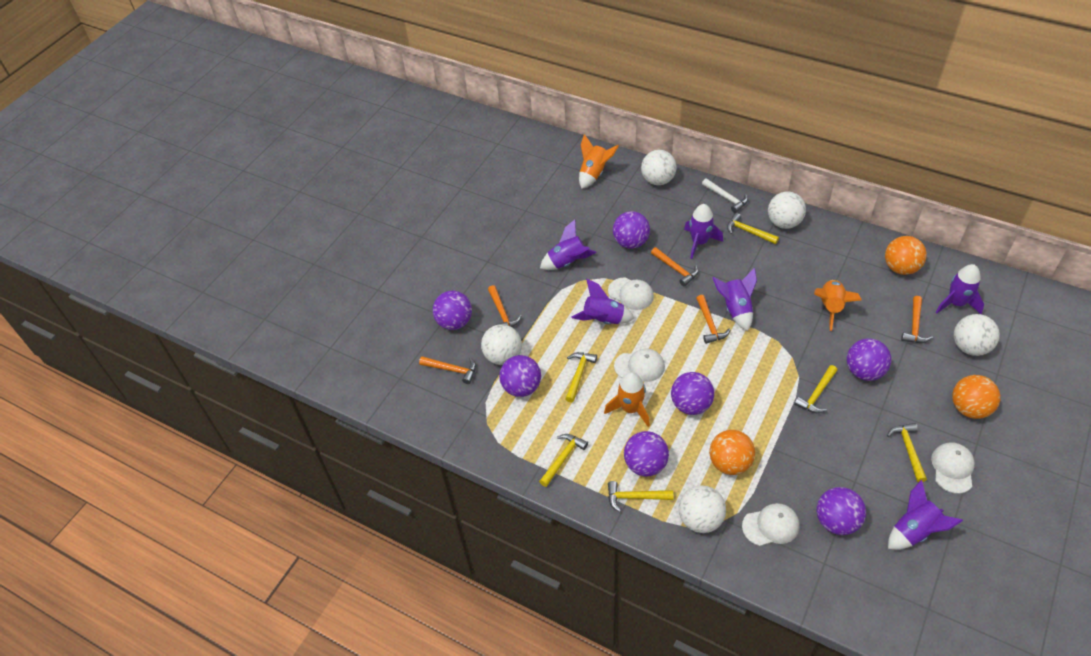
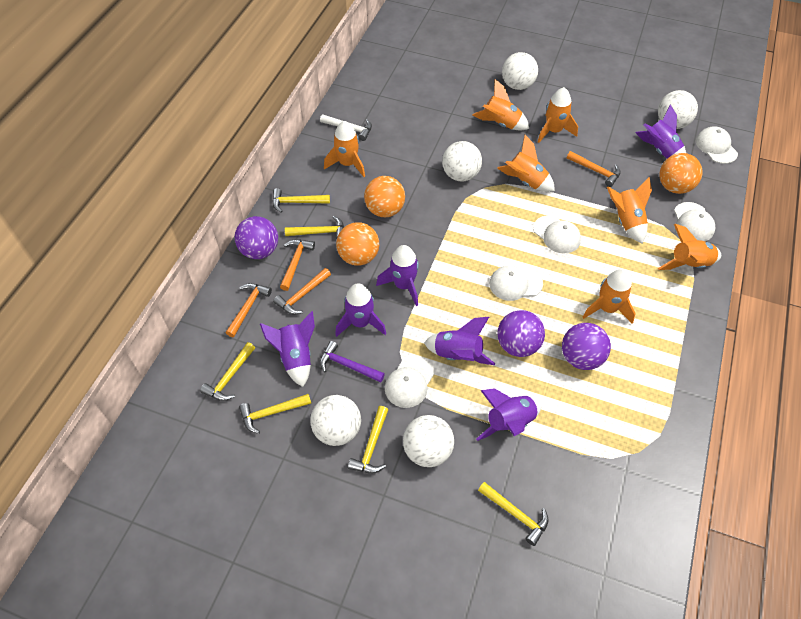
orange hammer: 5 -> 4
orange rocket: 3 -> 7
purple ball: 7 -> 3
purple hammer: 0 -> 1
white cap: 4 -> 5

